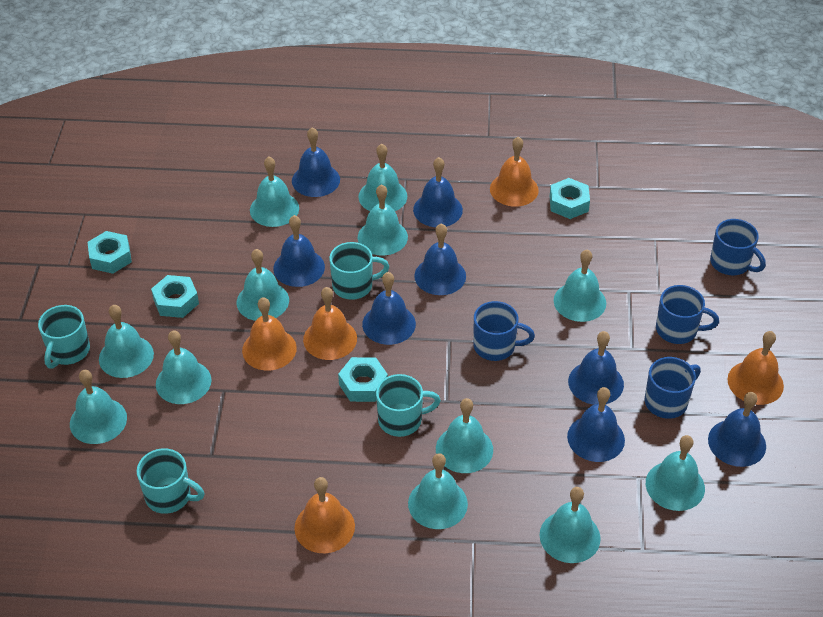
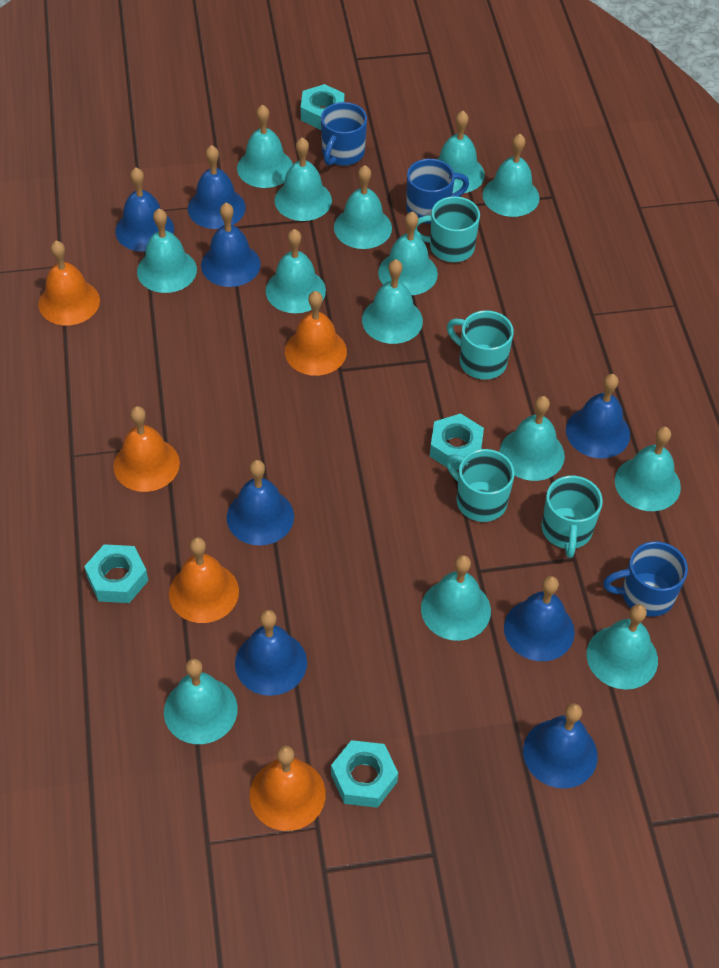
blue mug: 4 -> 3
turquoise bell: 12 -> 14

